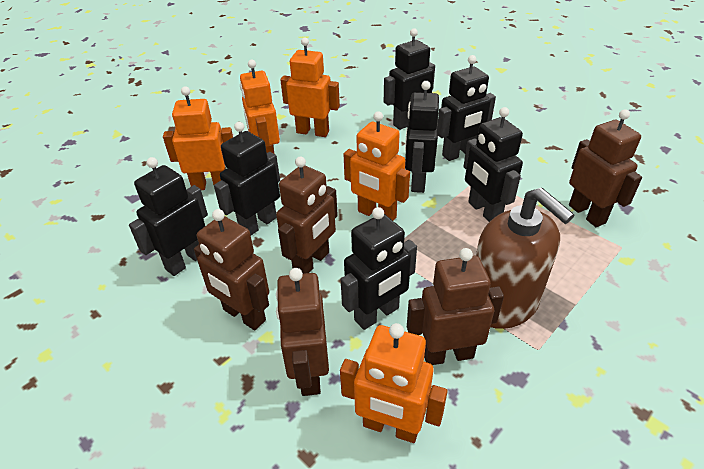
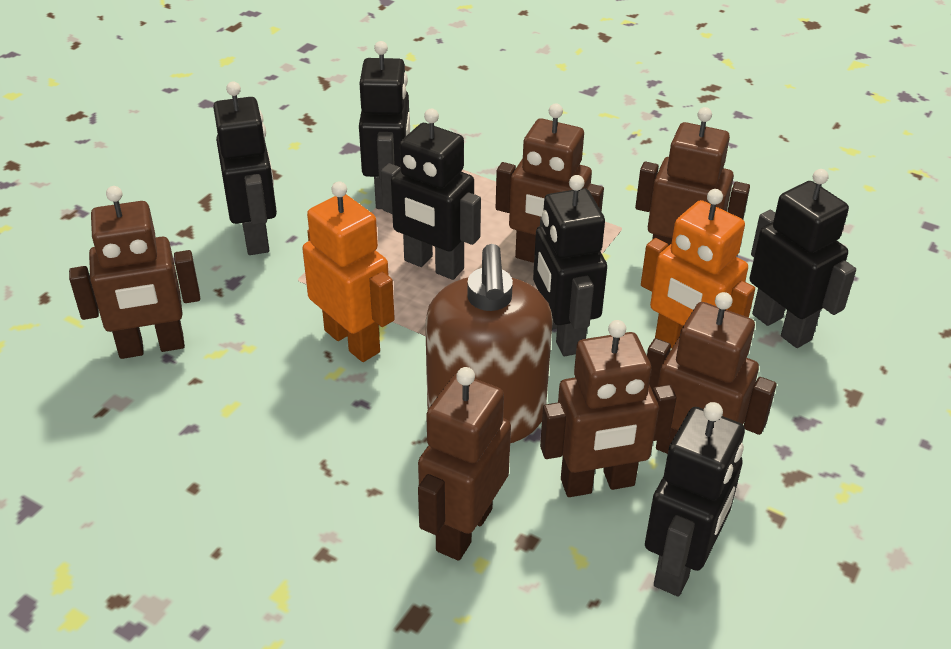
black robot: 7 -> 6
brown robot: 5 -> 6
orange robot: 5 -> 2

